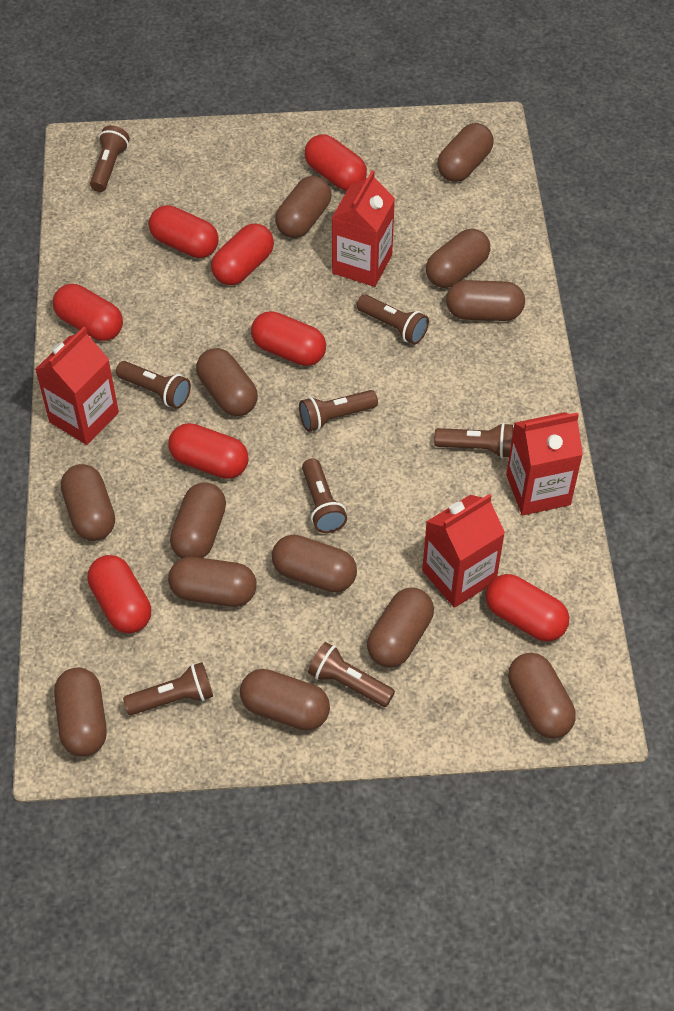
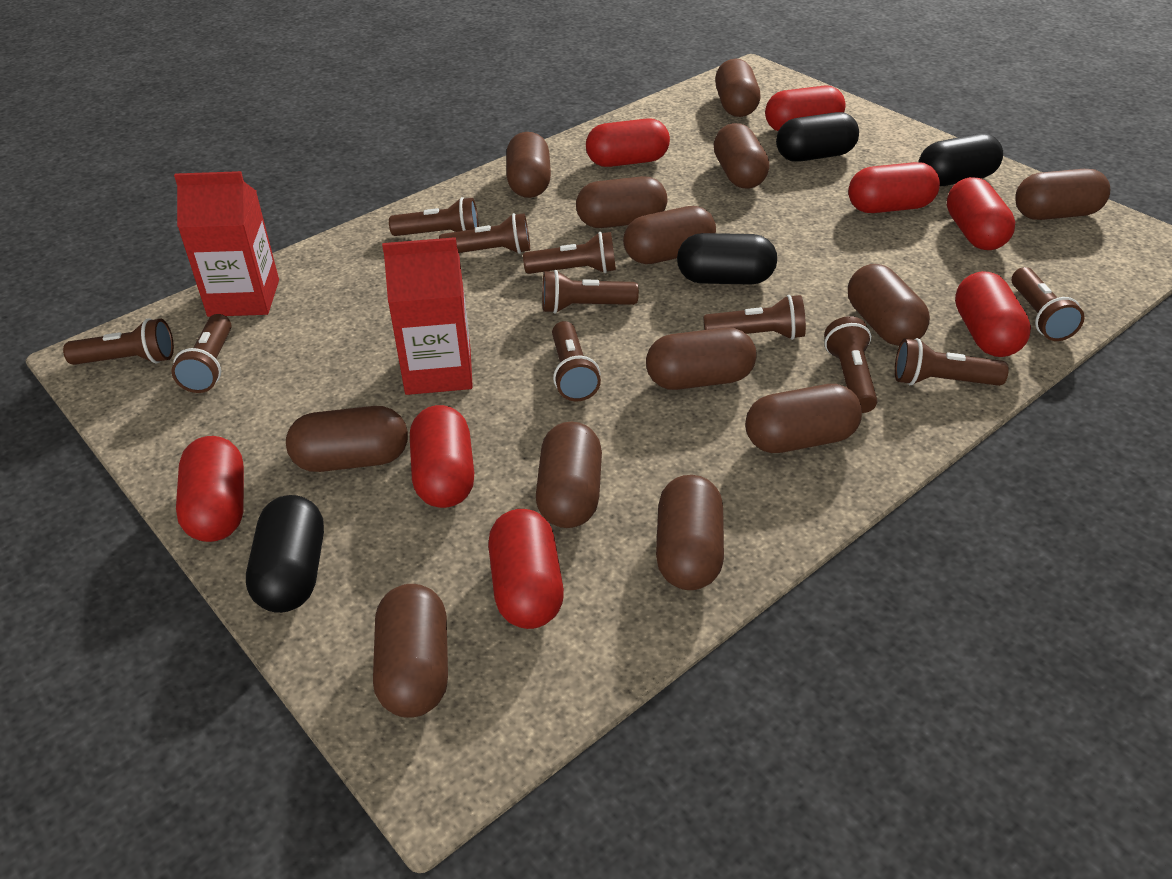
black capsule: 0 -> 4
brown flashlight: 8 -> 11
red carton: 4 -> 2

